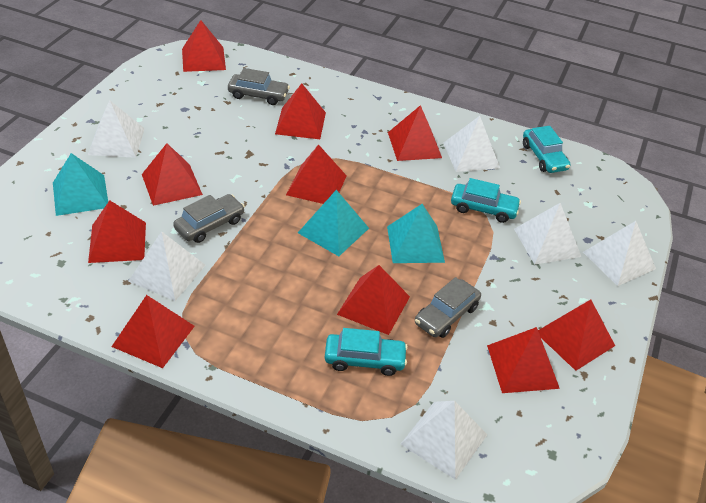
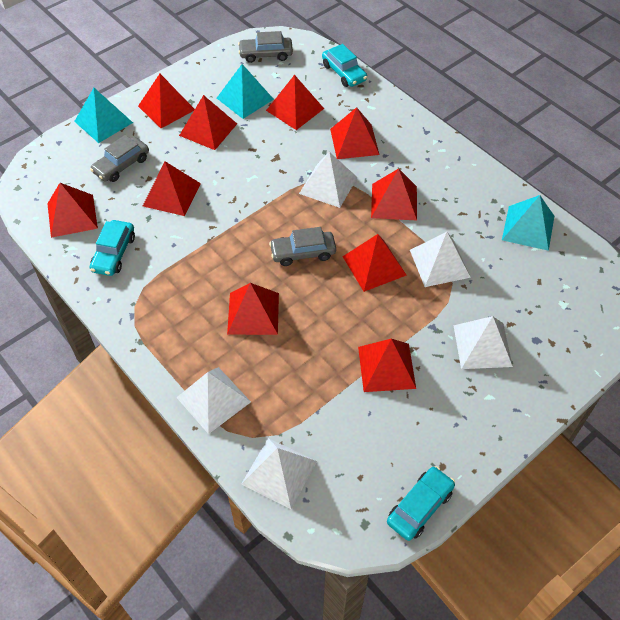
white pyramid: 6 -> 5

